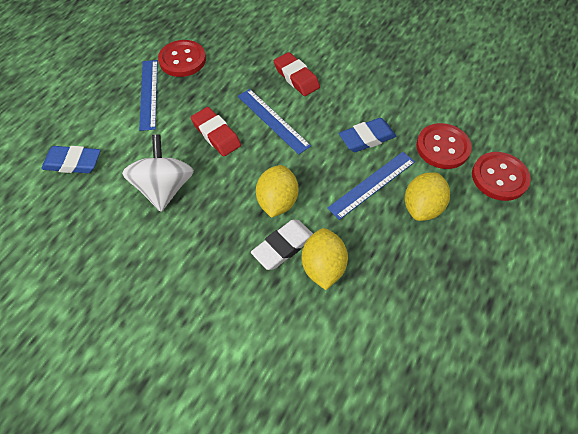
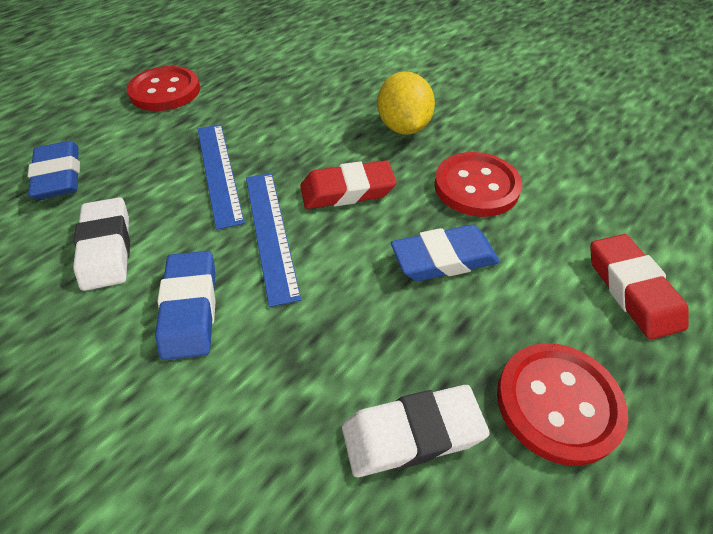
blue eraser: 2 -> 3
blue ruler: 3 -> 2
white eraser: 1 -> 2
white spinning top: 1 -> 0
yellow lemon: 3 -> 1

